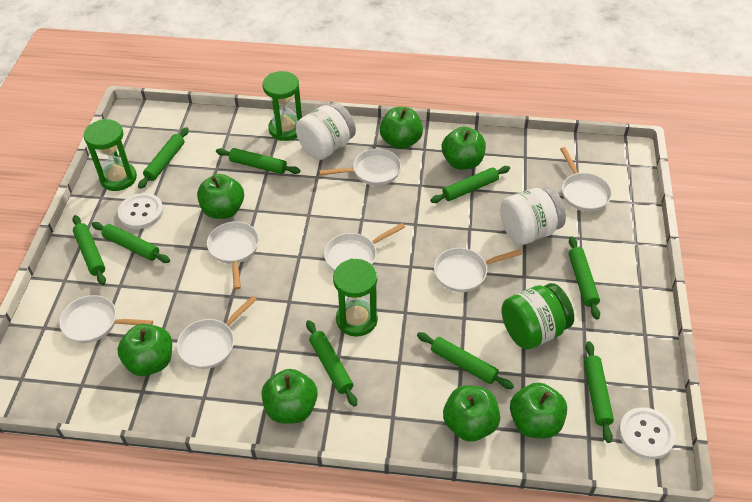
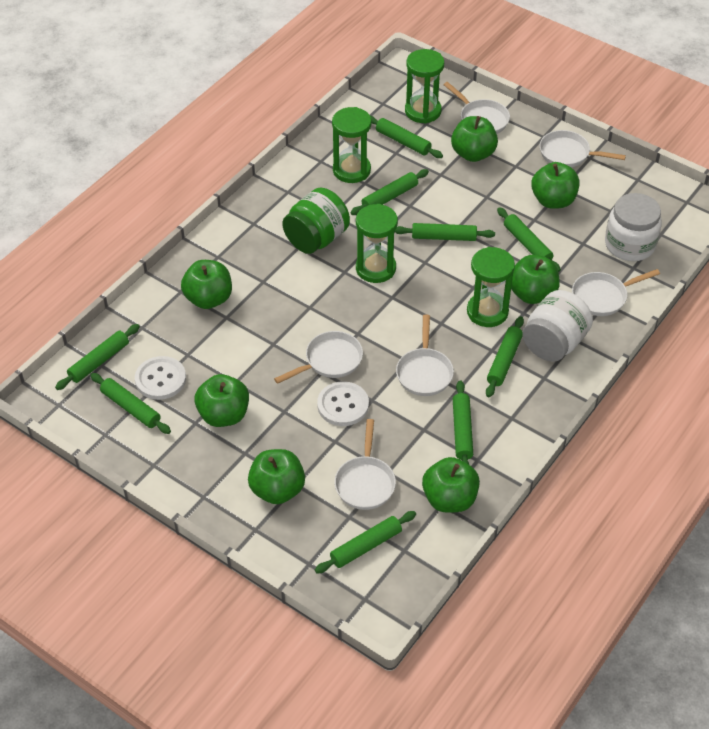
green hourglass: 3 -> 4
white pan: 7 -> 6

